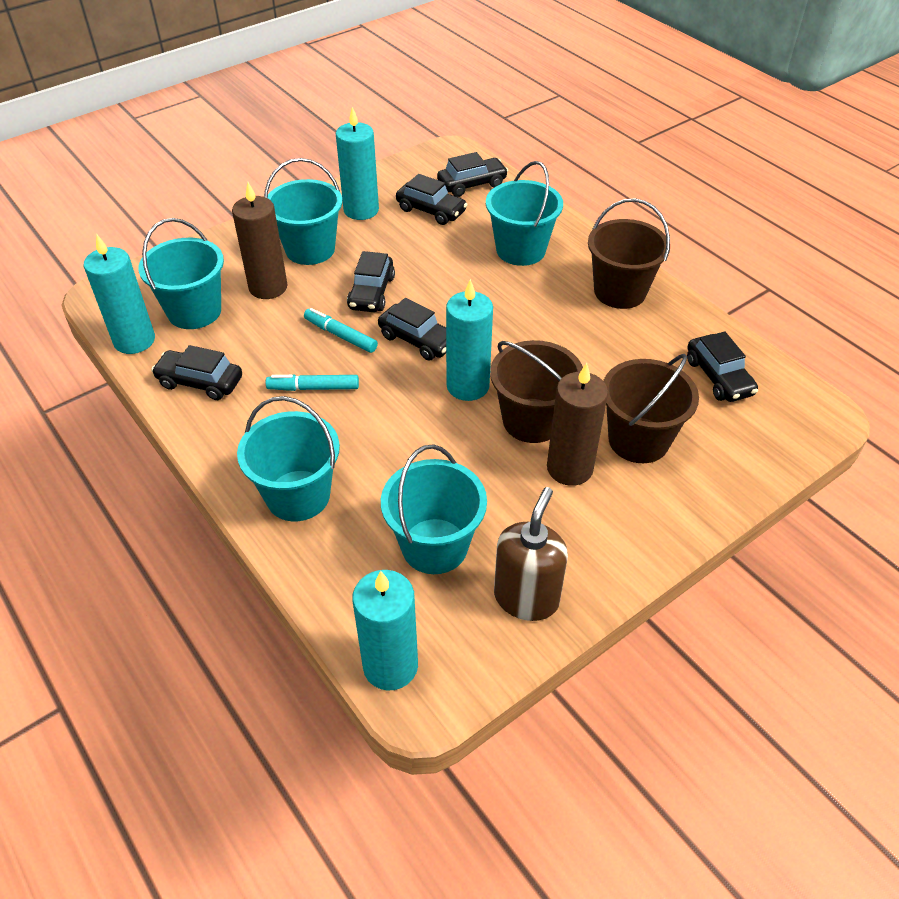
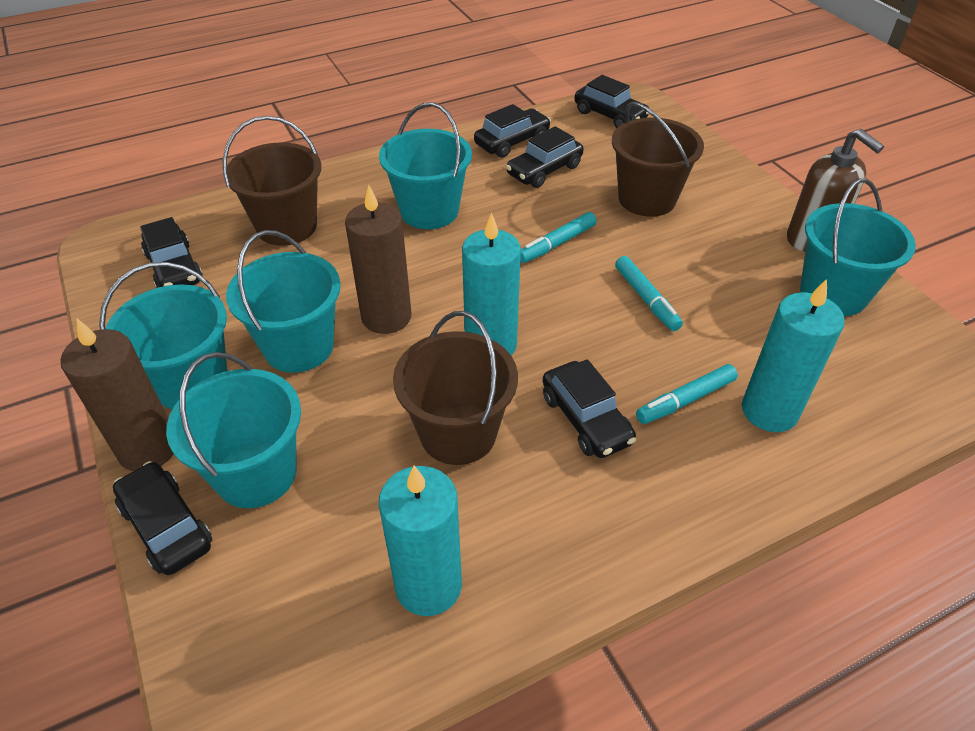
turquoise candle: 4 -> 3
turquoise marker: 2 -> 3

